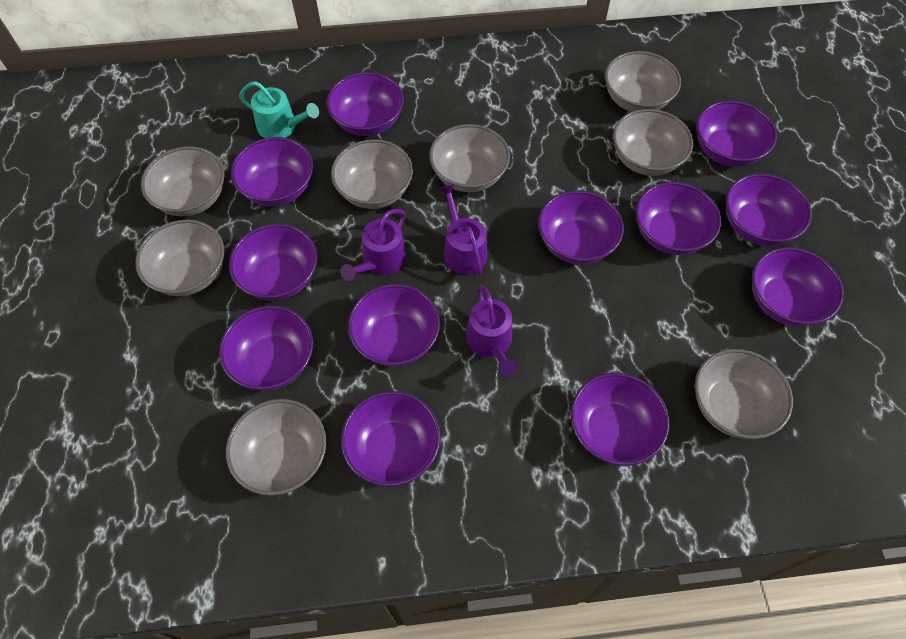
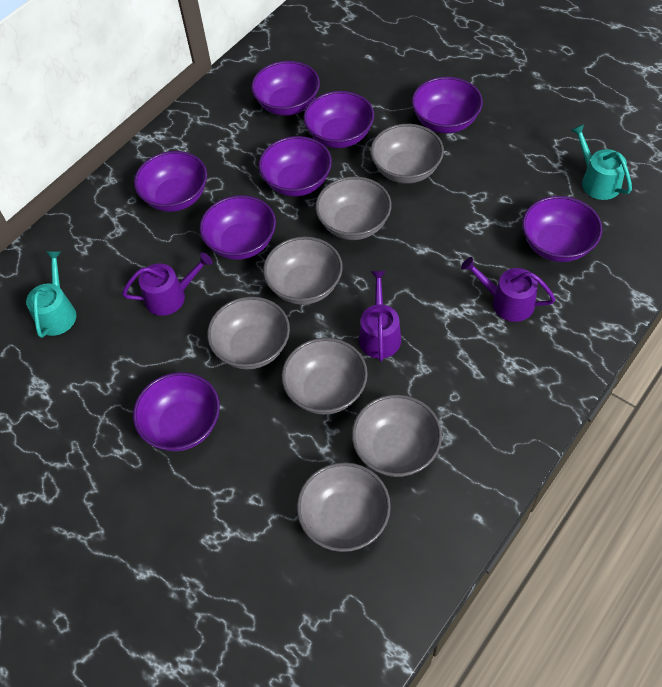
grey bowl: 8 -> 7
purple bowl: 12 -> 8
turquoise watering can: 1 -> 2

